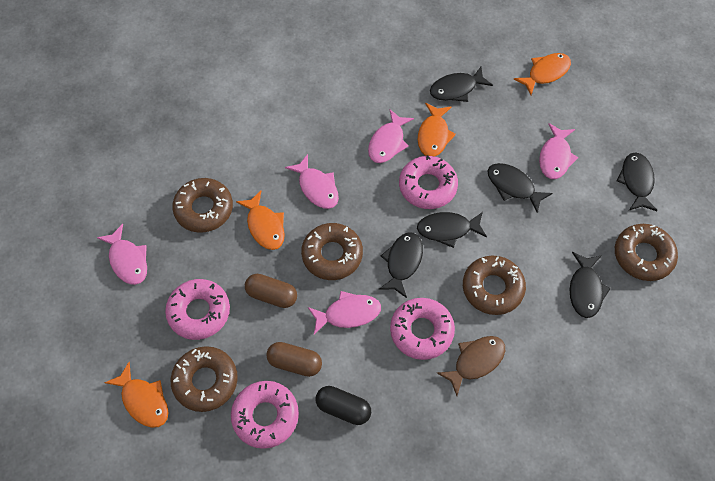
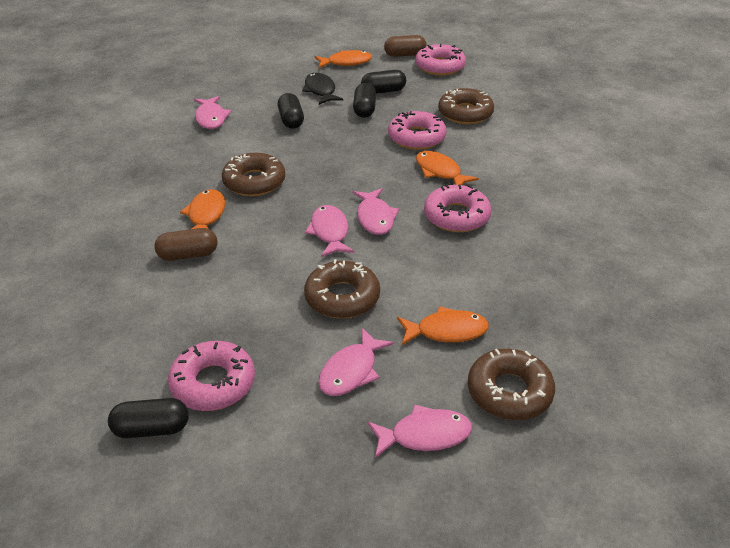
black capsule: 1 -> 4
black fish: 6 -> 1
brown donut: 5 -> 4
brown fish: 1 -> 0

